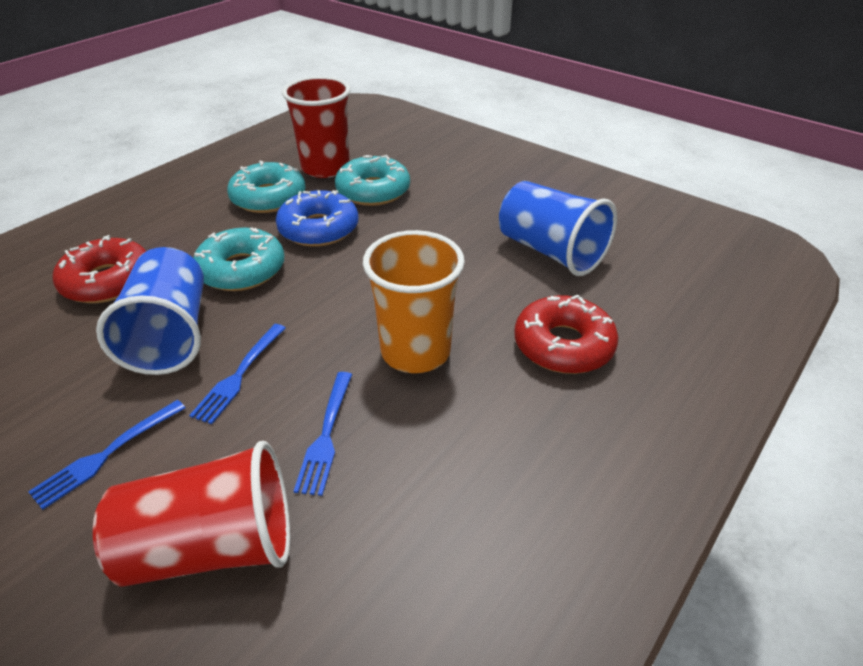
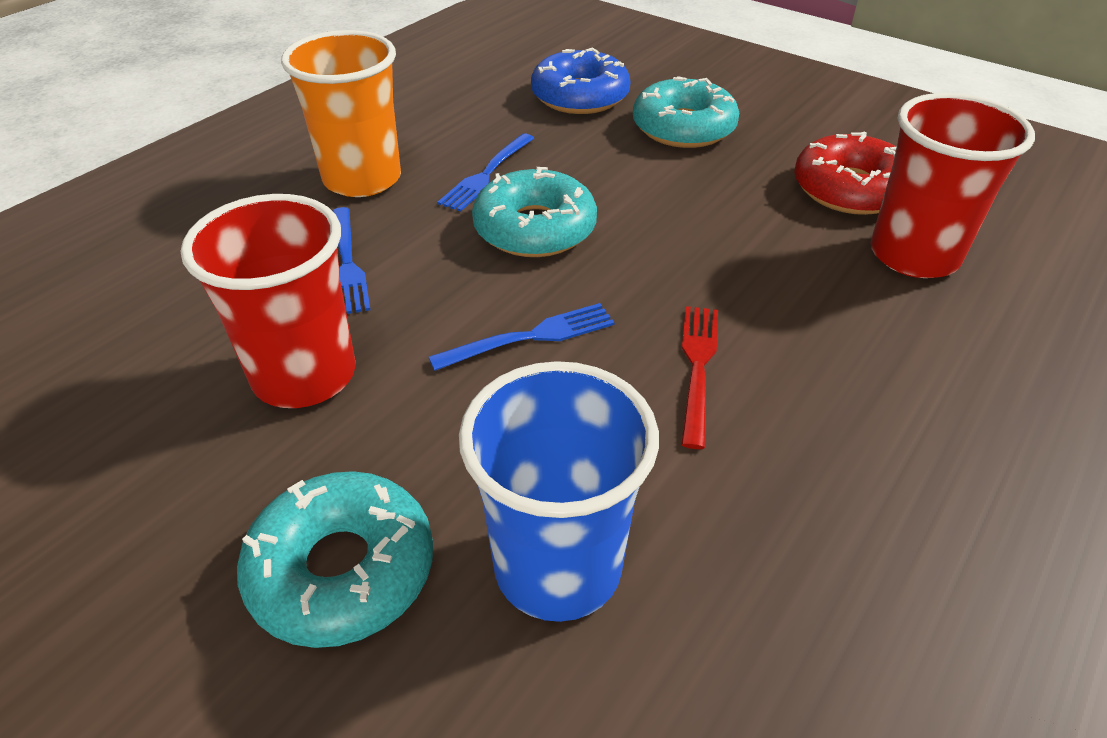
blue cup: 2 -> 1
red donut: 2 -> 1
red fork: 0 -> 1

